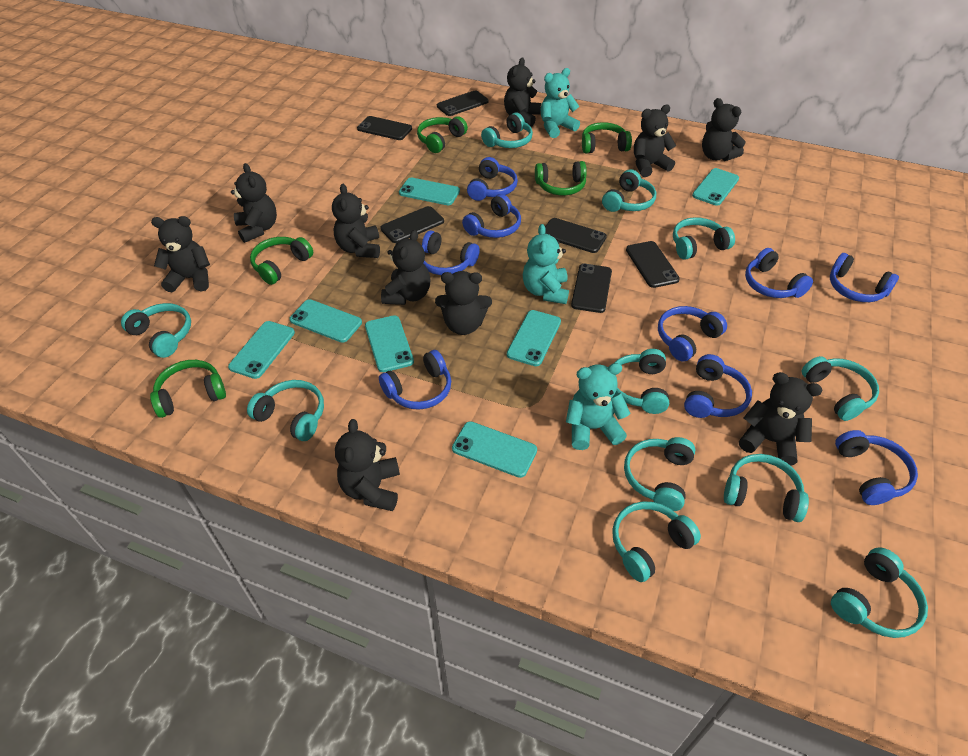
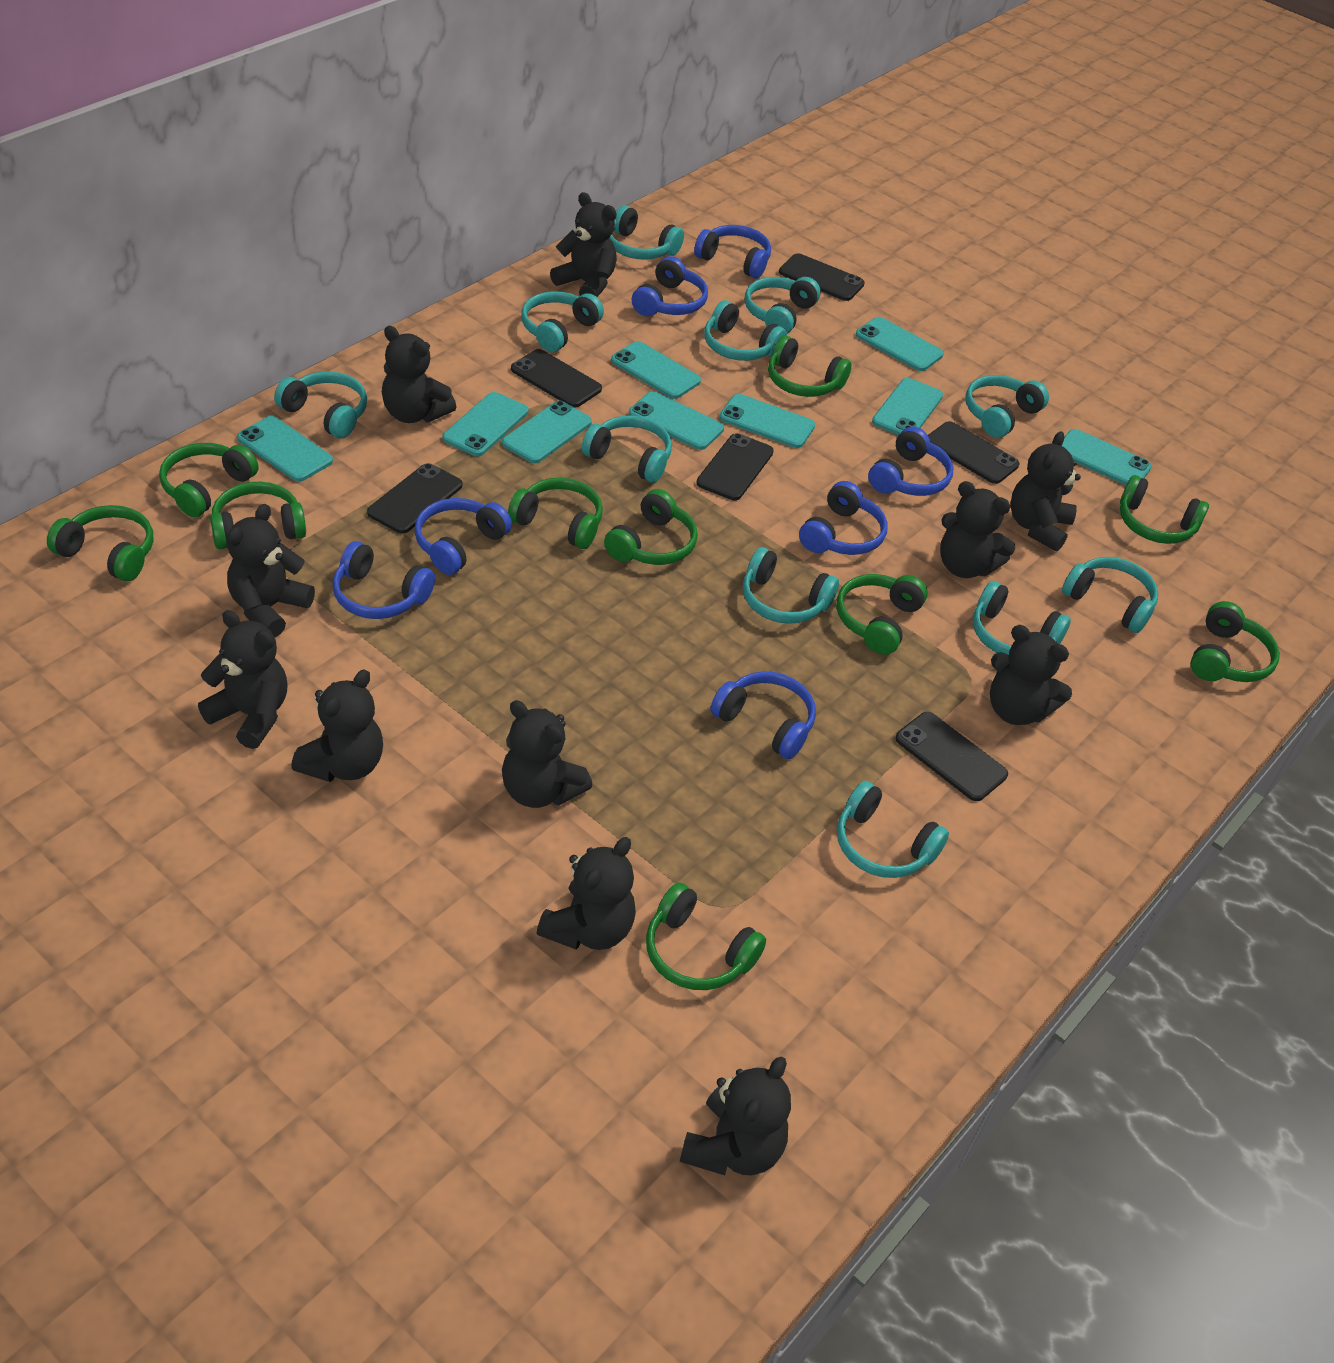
black teddy bear: 10 -> 11
blue headphones: 9 -> 7
green headphones: 5 -> 10
turquoise phone: 7 -> 9
turquoise teddy bear: 3 -> 0

